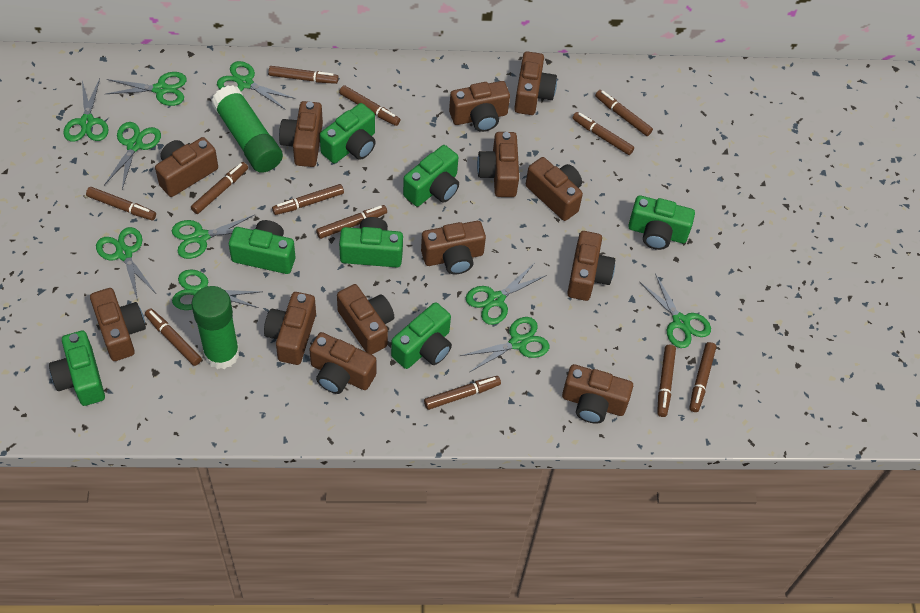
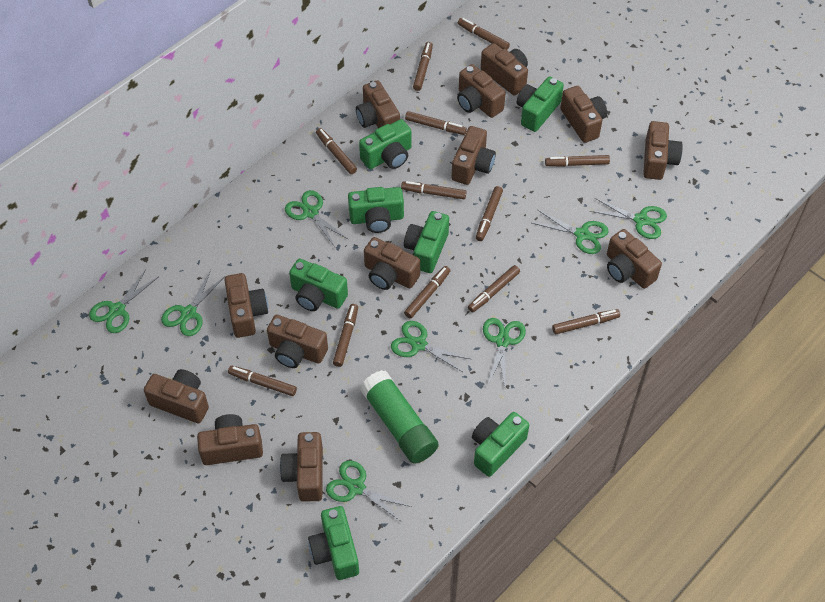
green glue stick: 2 -> 1
green scissors: 10 -> 8

